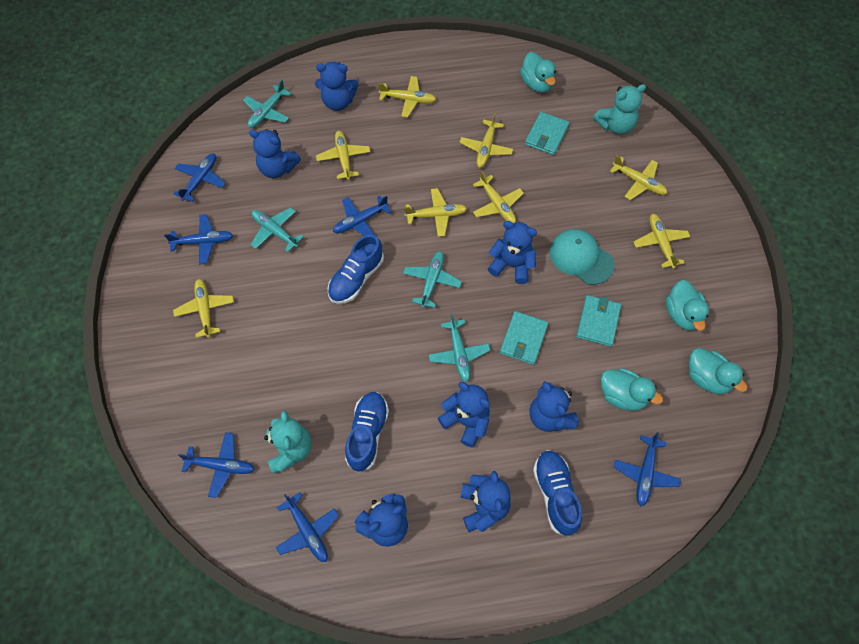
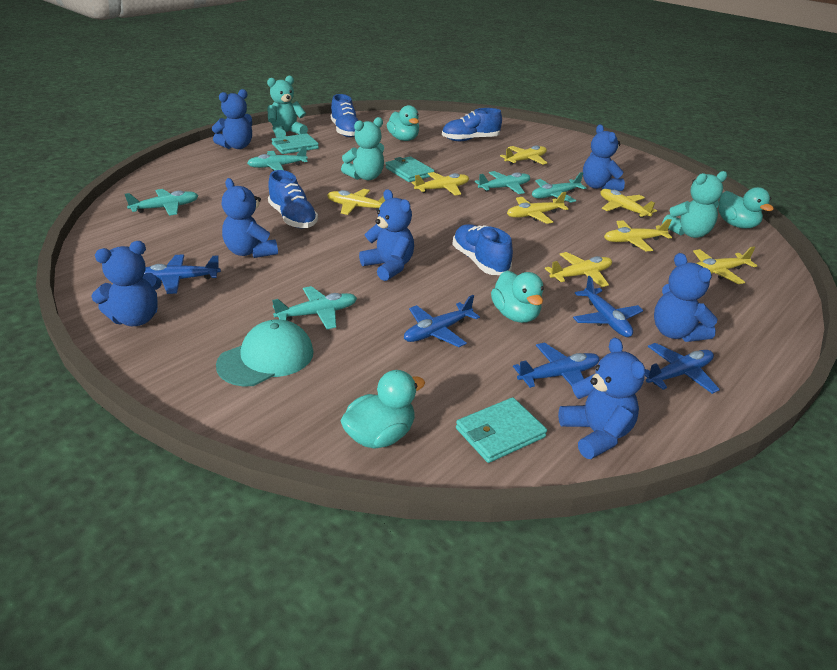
blue plane: 6 -> 5
blue shoe: 3 -> 4
turquoise plane: 4 -> 5
turquoise teddy bear: 2 -> 3

